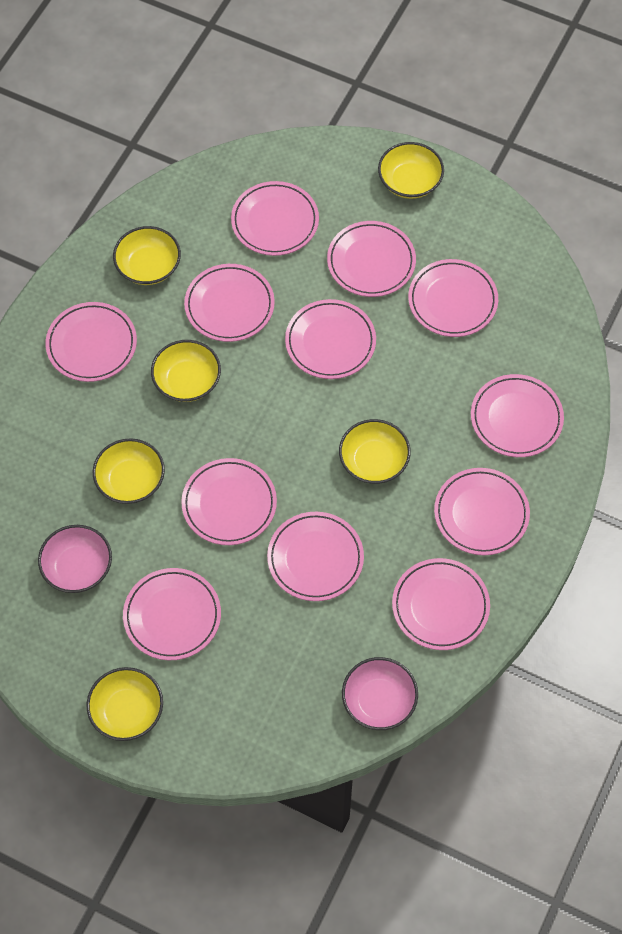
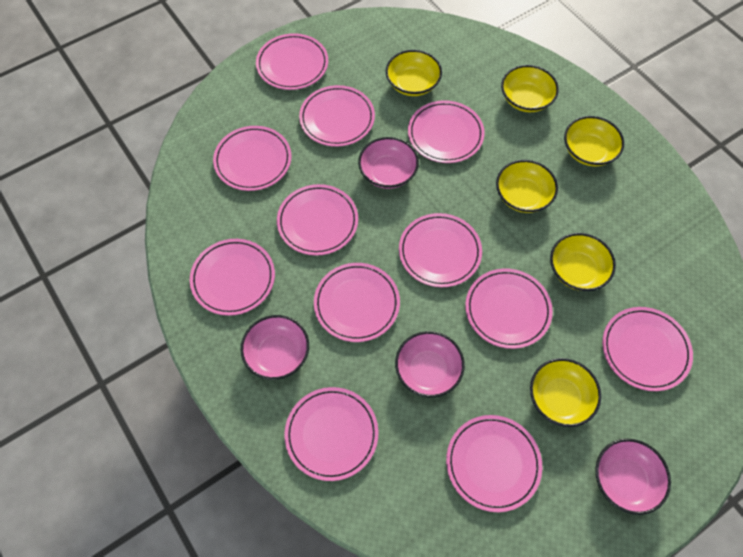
pink bowl: 2 -> 4

